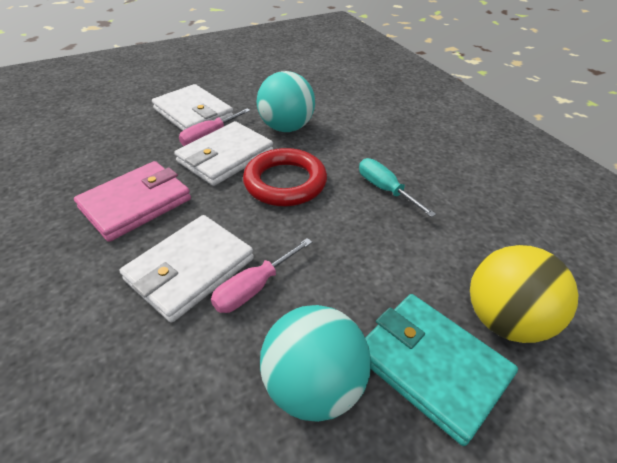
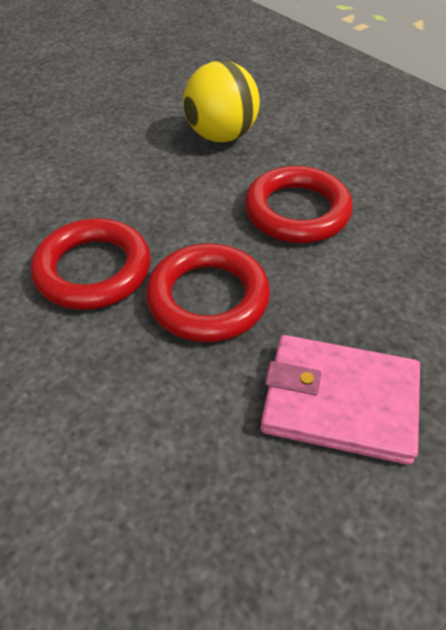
pink screwdriver: 2 -> 0
red ring: 1 -> 3
turquoise ball: 2 -> 0
turquoise screwdriver: 1 -> 0
turquoise wallet: 1 -> 0
white wallet: 3 -> 0

